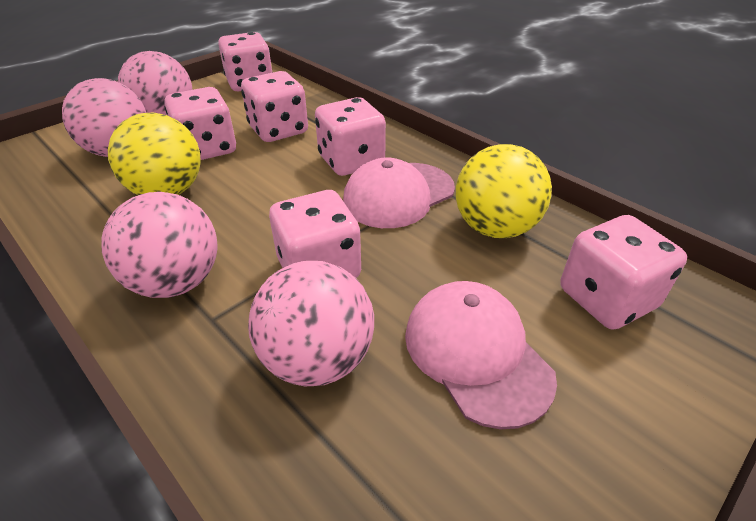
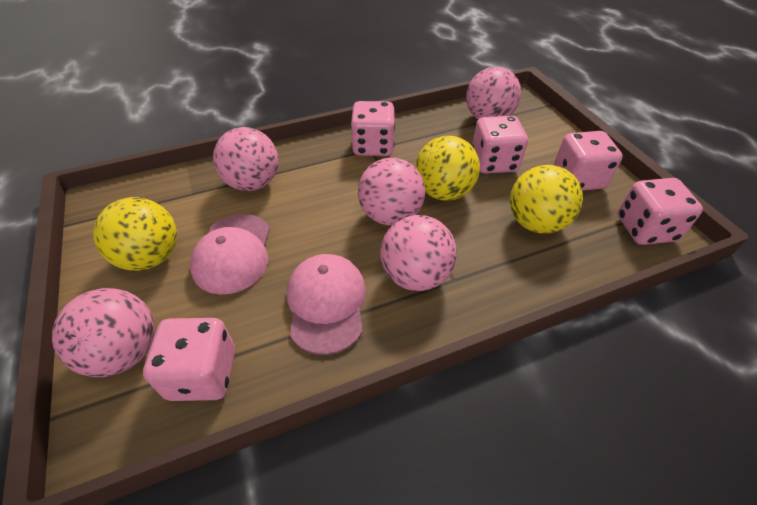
pink ball: 4 -> 5
pink dice: 6 -> 5
yellow ball: 2 -> 3

